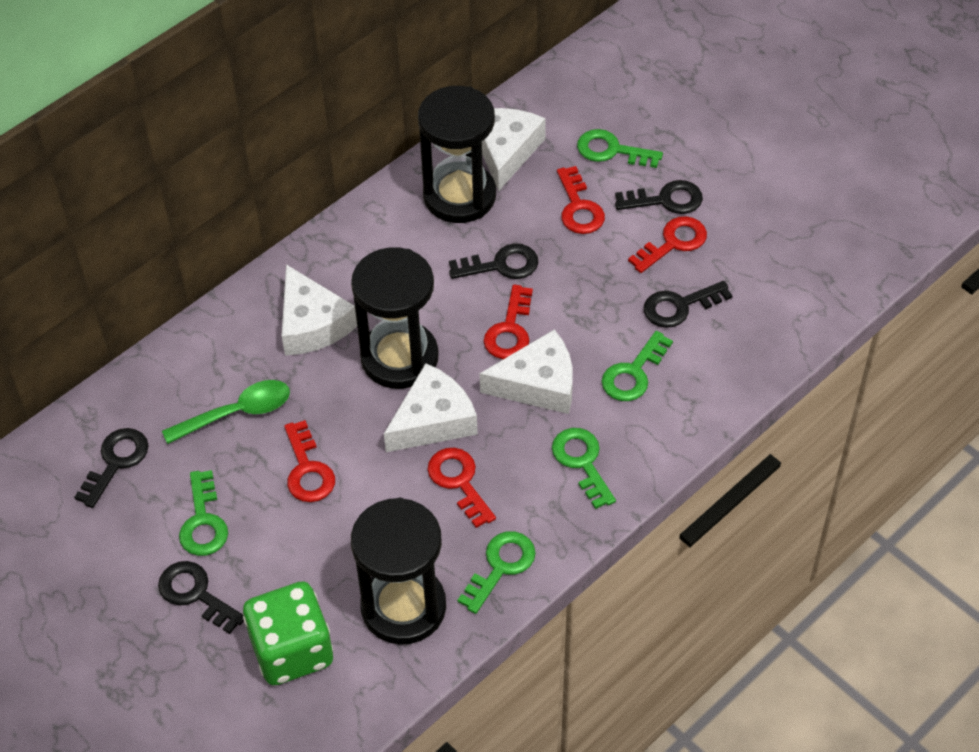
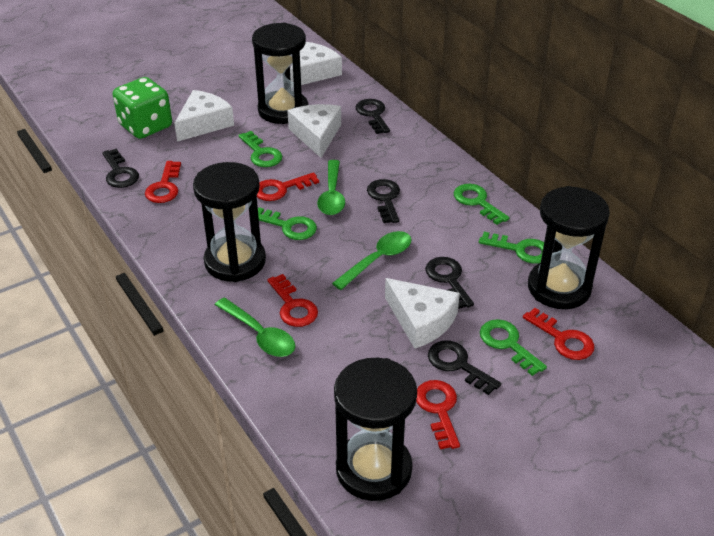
black hourglass: 3 -> 4
green spoon: 1 -> 3

